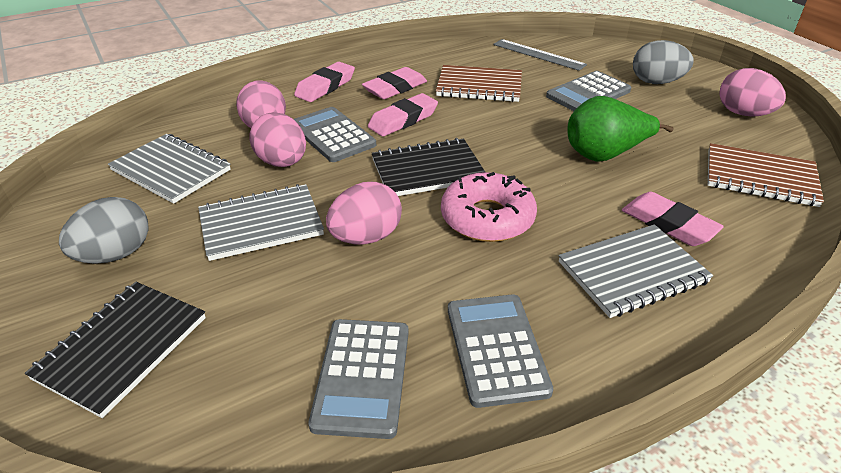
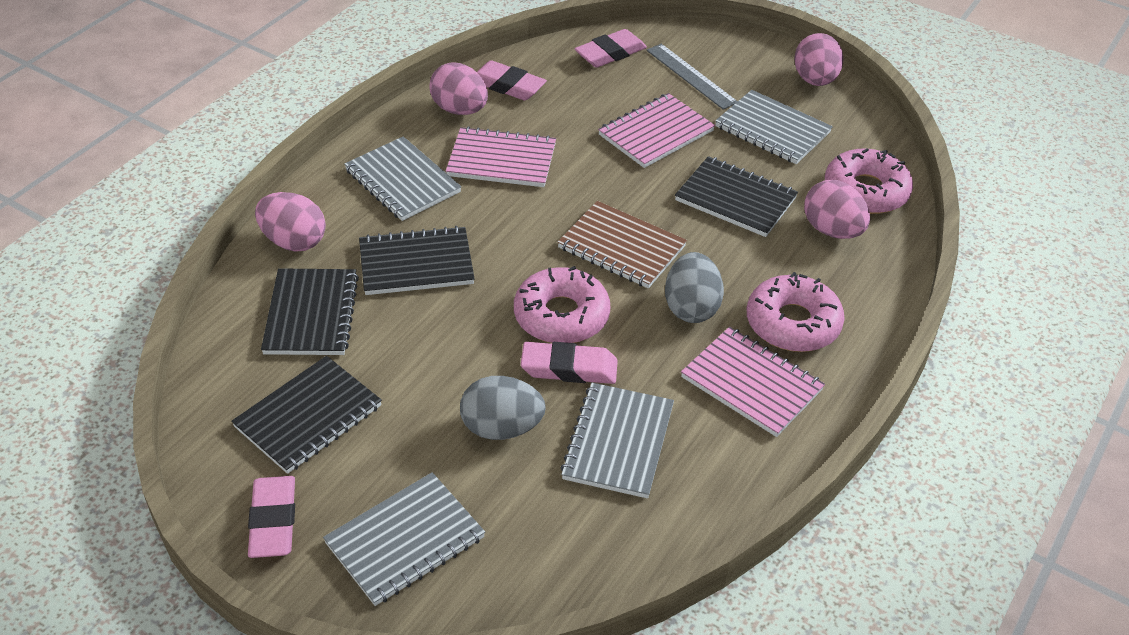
black notebook: 2 -> 4
brown notebook: 2 -> 1
green pear: 1 -> 0
grey calculator: 4 -> 0
grey notebook: 3 -> 4
pink donut: 1 -> 3
pink notebook: 0 -> 3

